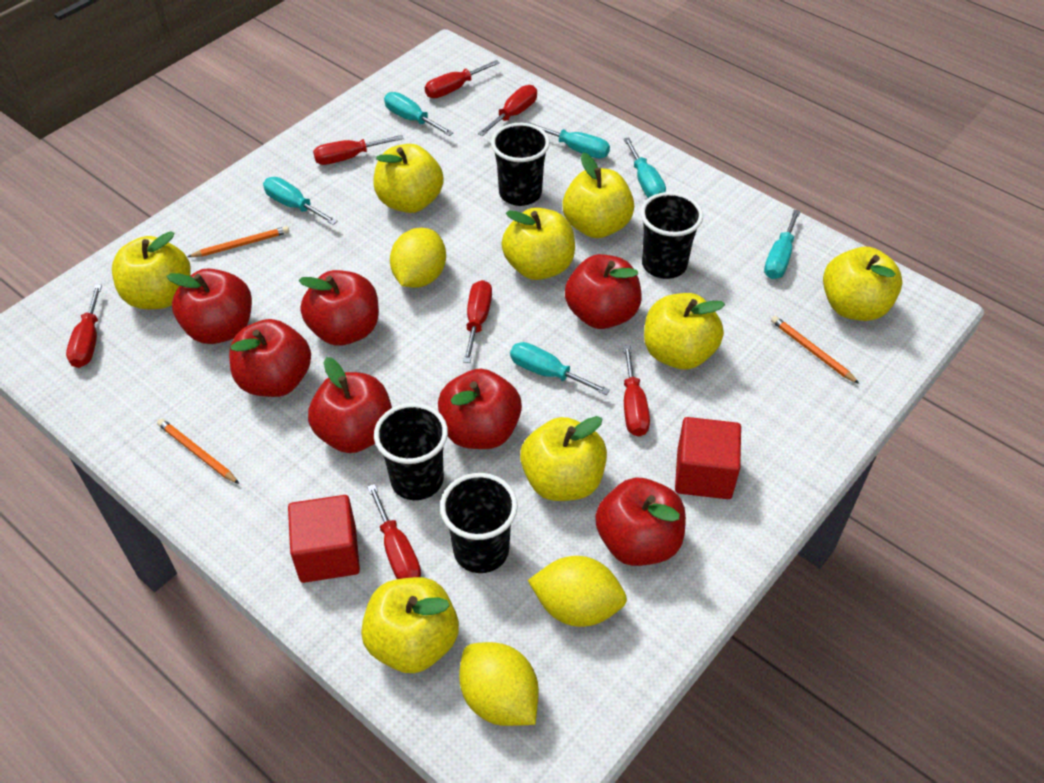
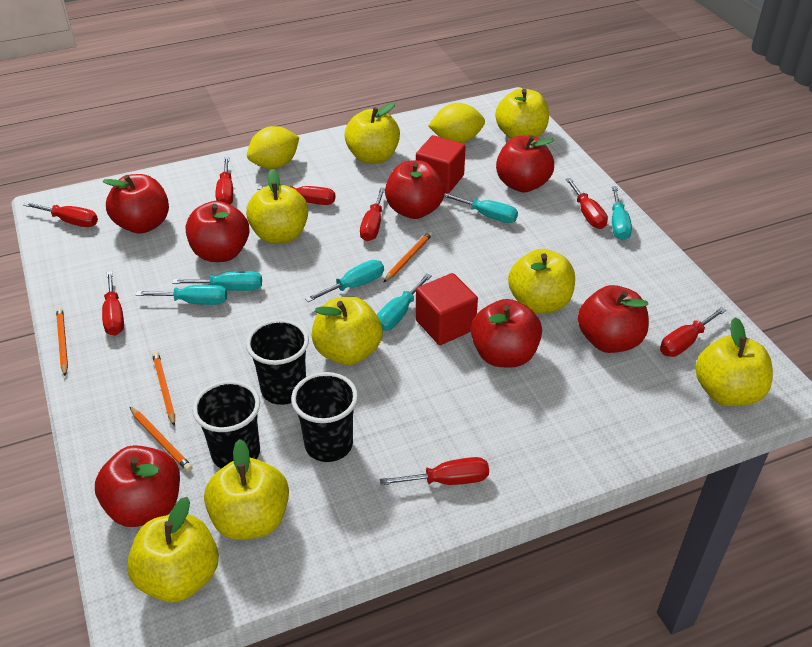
black cup: 4 -> 3
orange pencil: 3 -> 4
red screwdriver: 7 -> 8
yellow lemon: 3 -> 2

